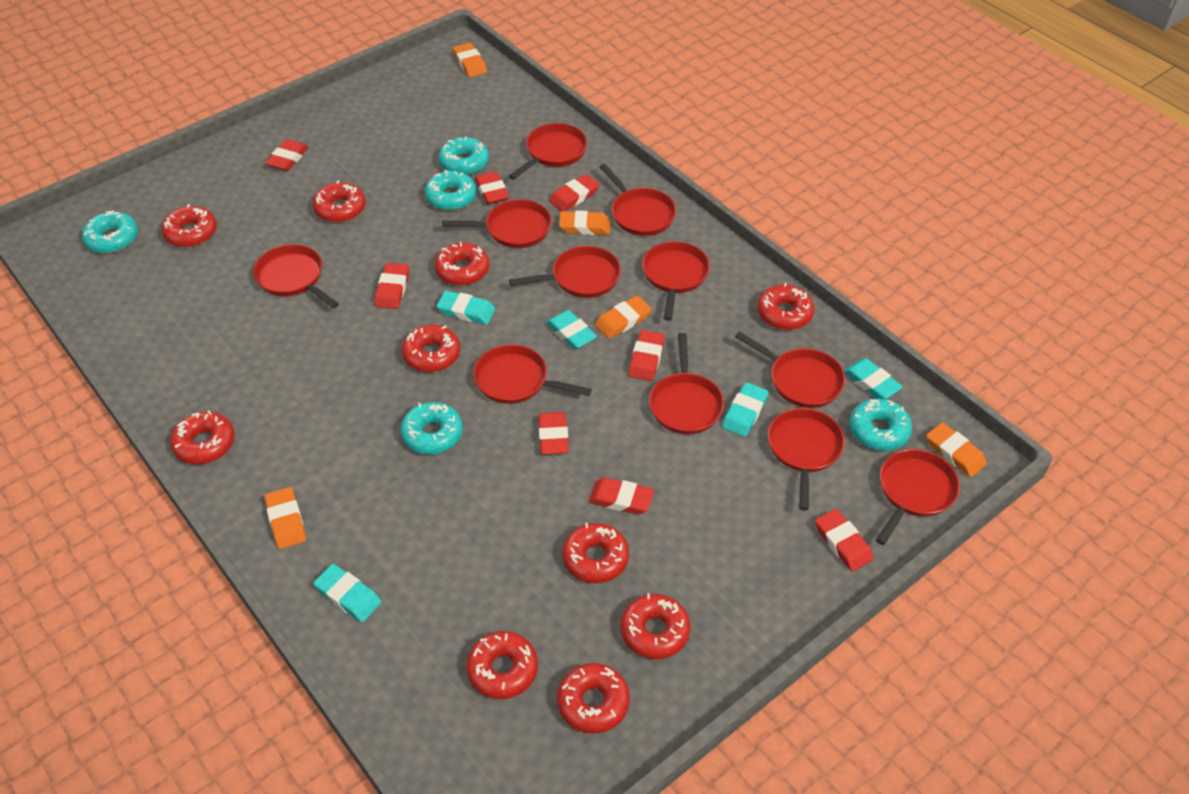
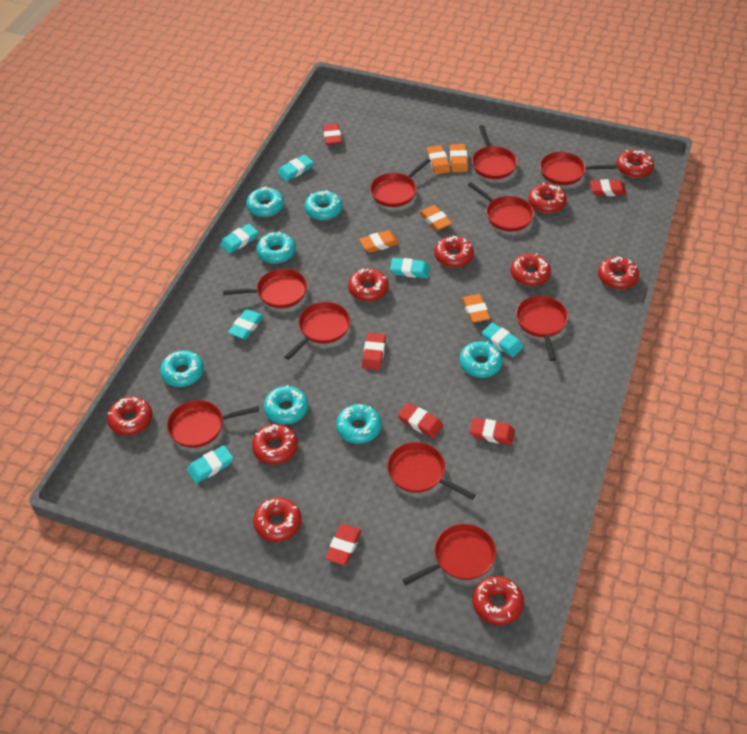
red eraser: 8 -> 6
red pan: 11 -> 10
turquoise donut: 5 -> 7
turquoise eraser: 5 -> 6

